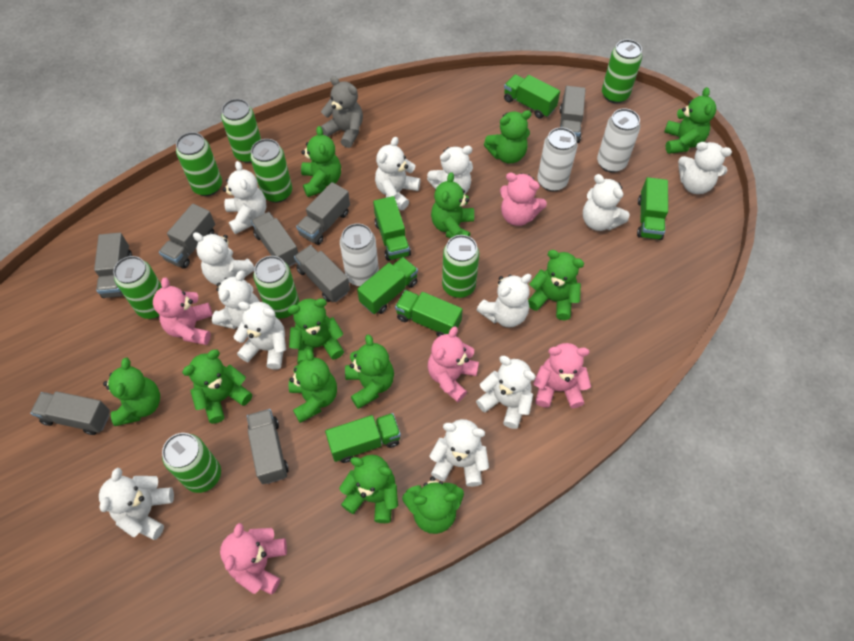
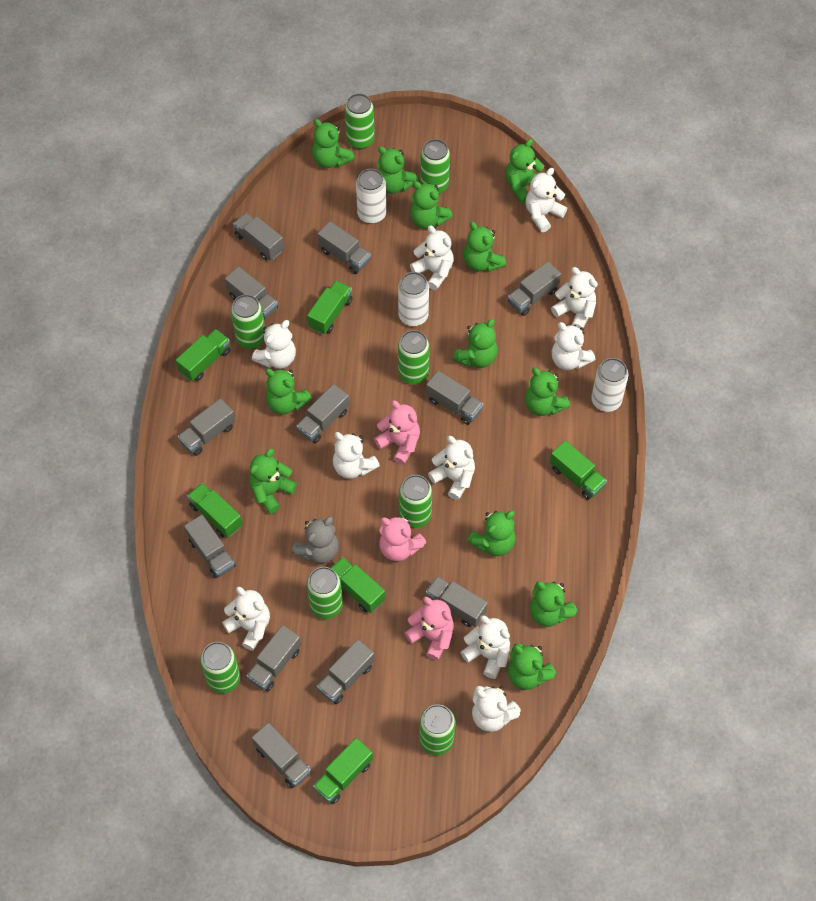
grey truck: 8 -> 12
pink teddy bear: 5 -> 3
white teddy bear: 12 -> 10

